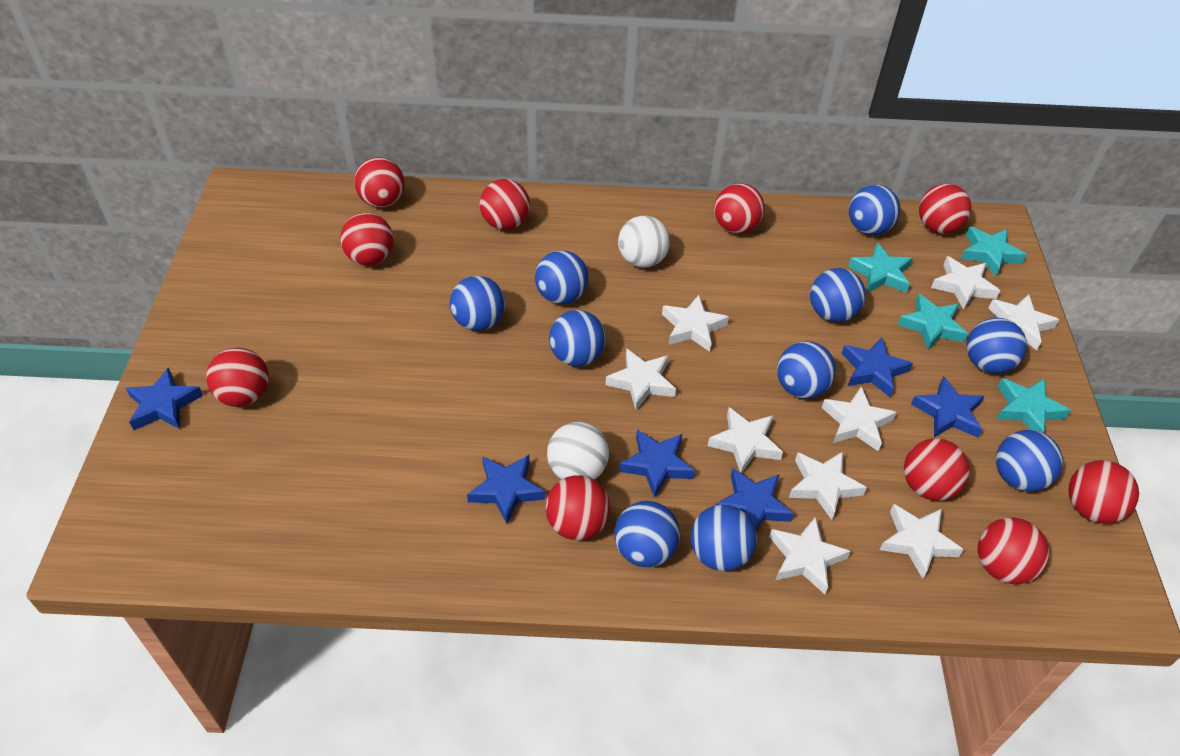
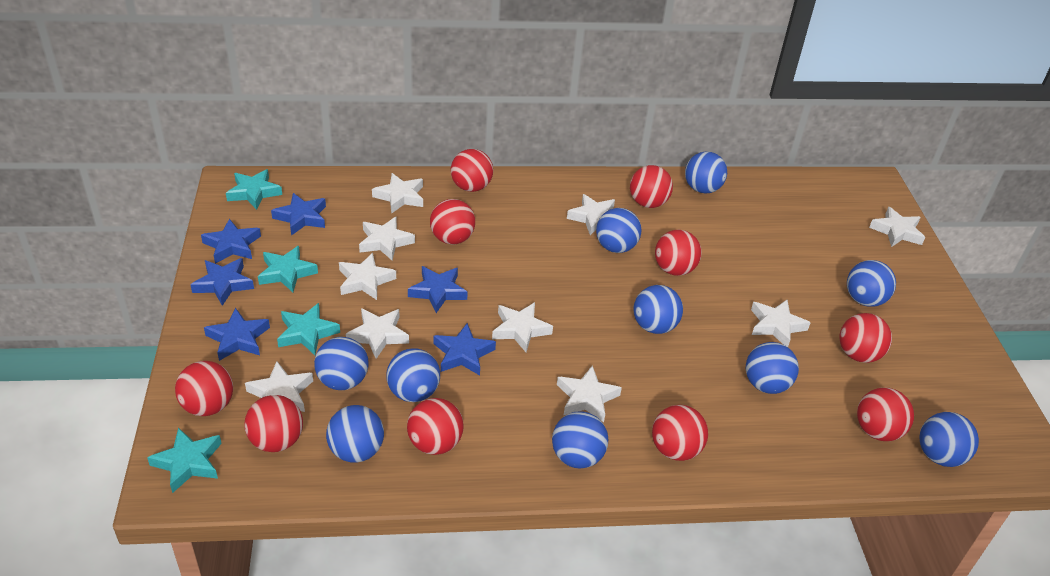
white ball: 2 -> 0
white star: 9 -> 10

